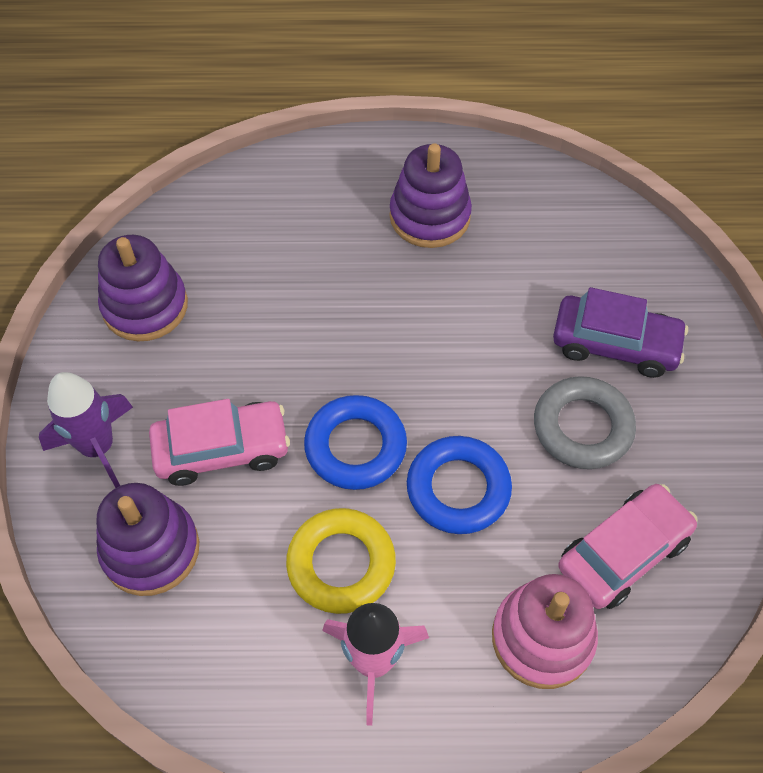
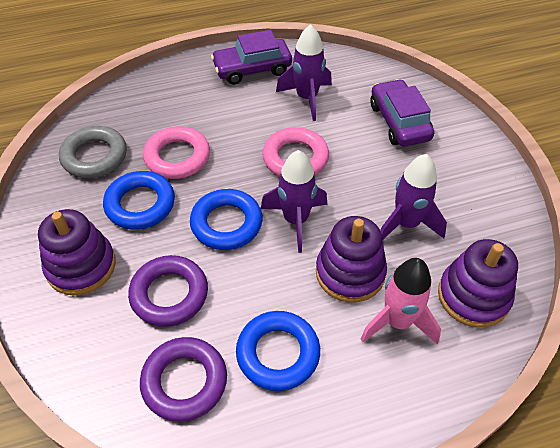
blue ring: 2 -> 3
pink car: 2 -> 0
pink ring: 0 -> 2
pink stacking toy: 1 -> 0
purple car: 1 -> 2
purple ring: 0 -> 2
purple rocket: 1 -> 3
yellow ring: 1 -> 0

